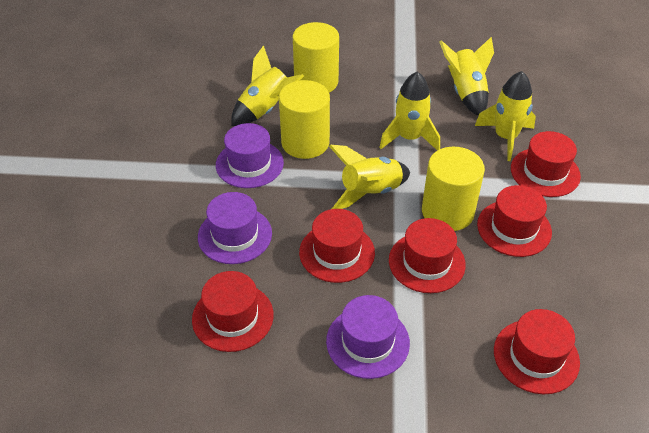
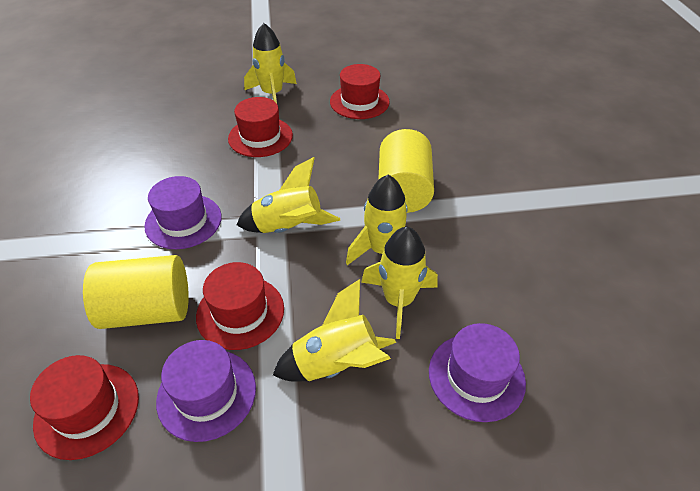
red hat: 6 -> 4
yellow cylinder: 3 -> 2

